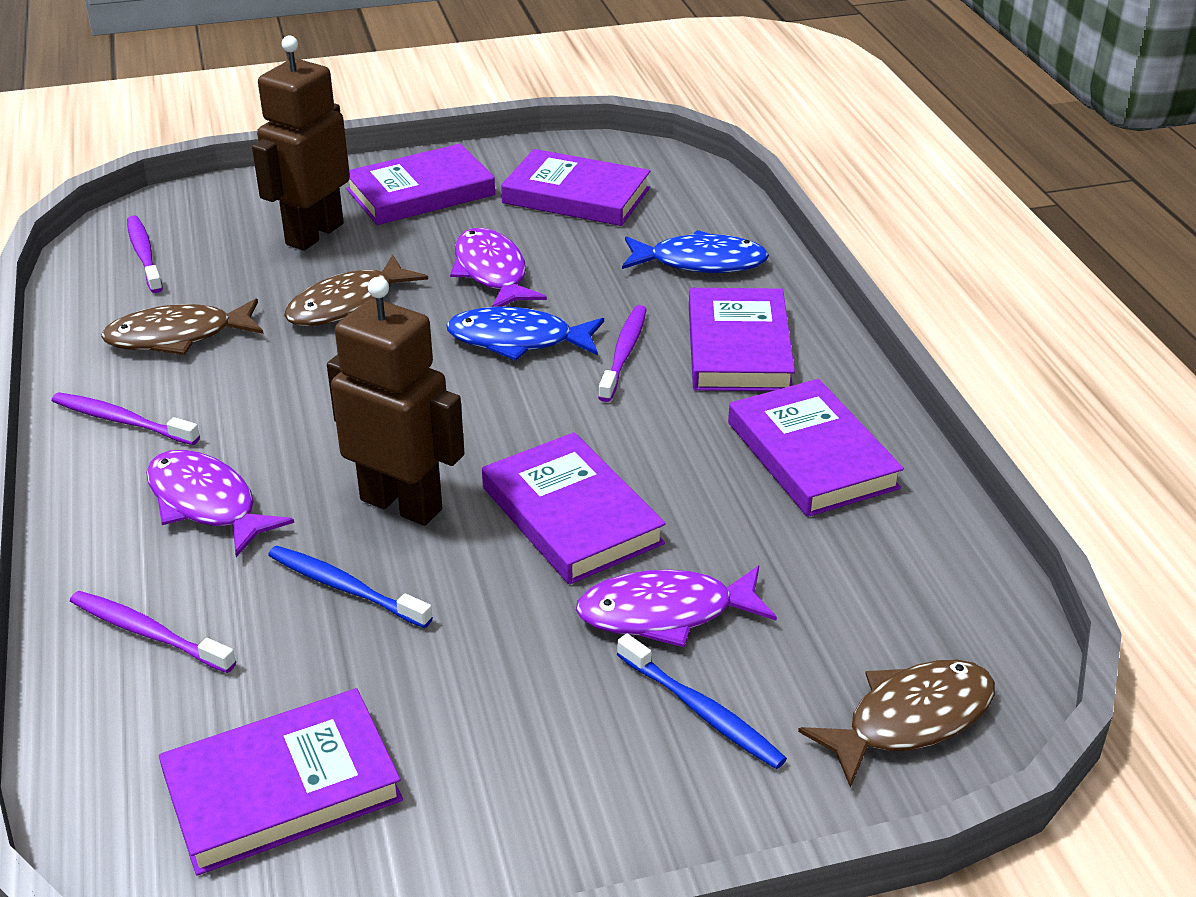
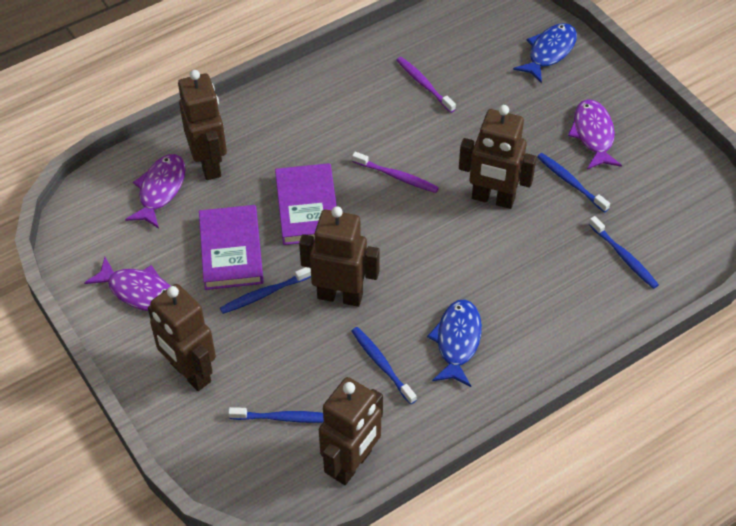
blue toothbrush: 2 -> 5
brown fish: 3 -> 0
brown robot: 2 -> 5
purple book: 6 -> 2
purple toothbrush: 4 -> 2

